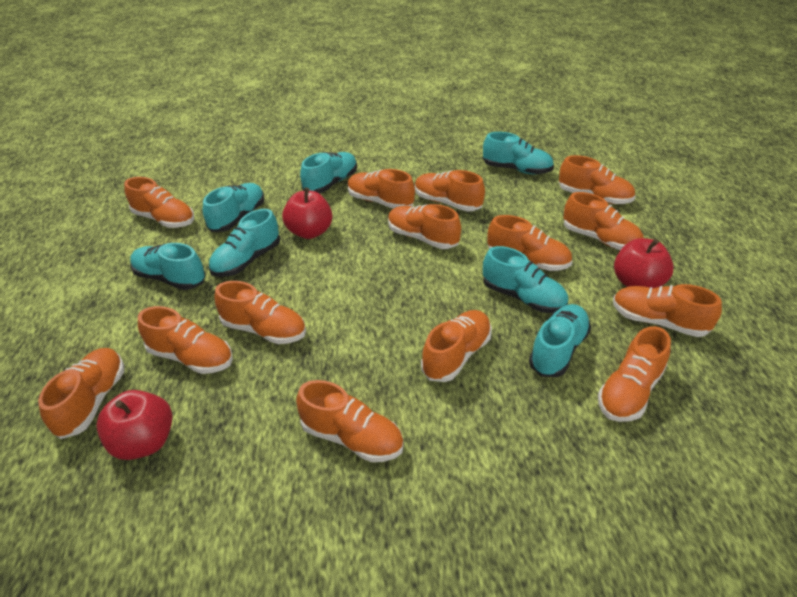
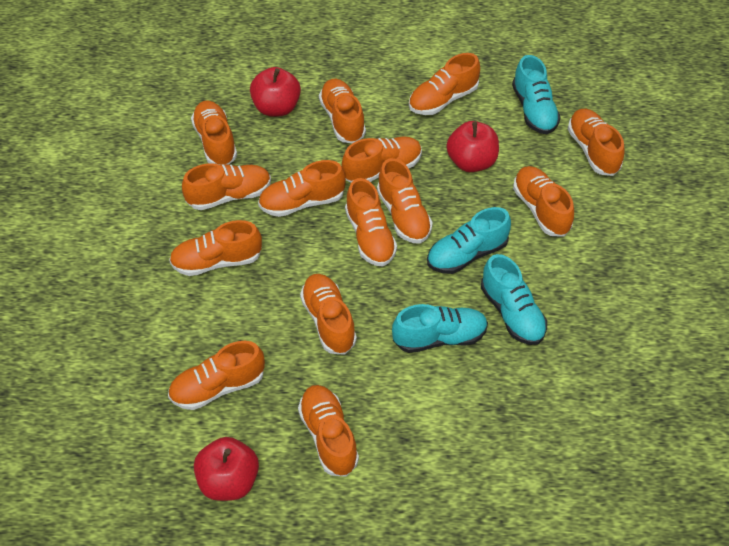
turquoise shoe: 7 -> 4

